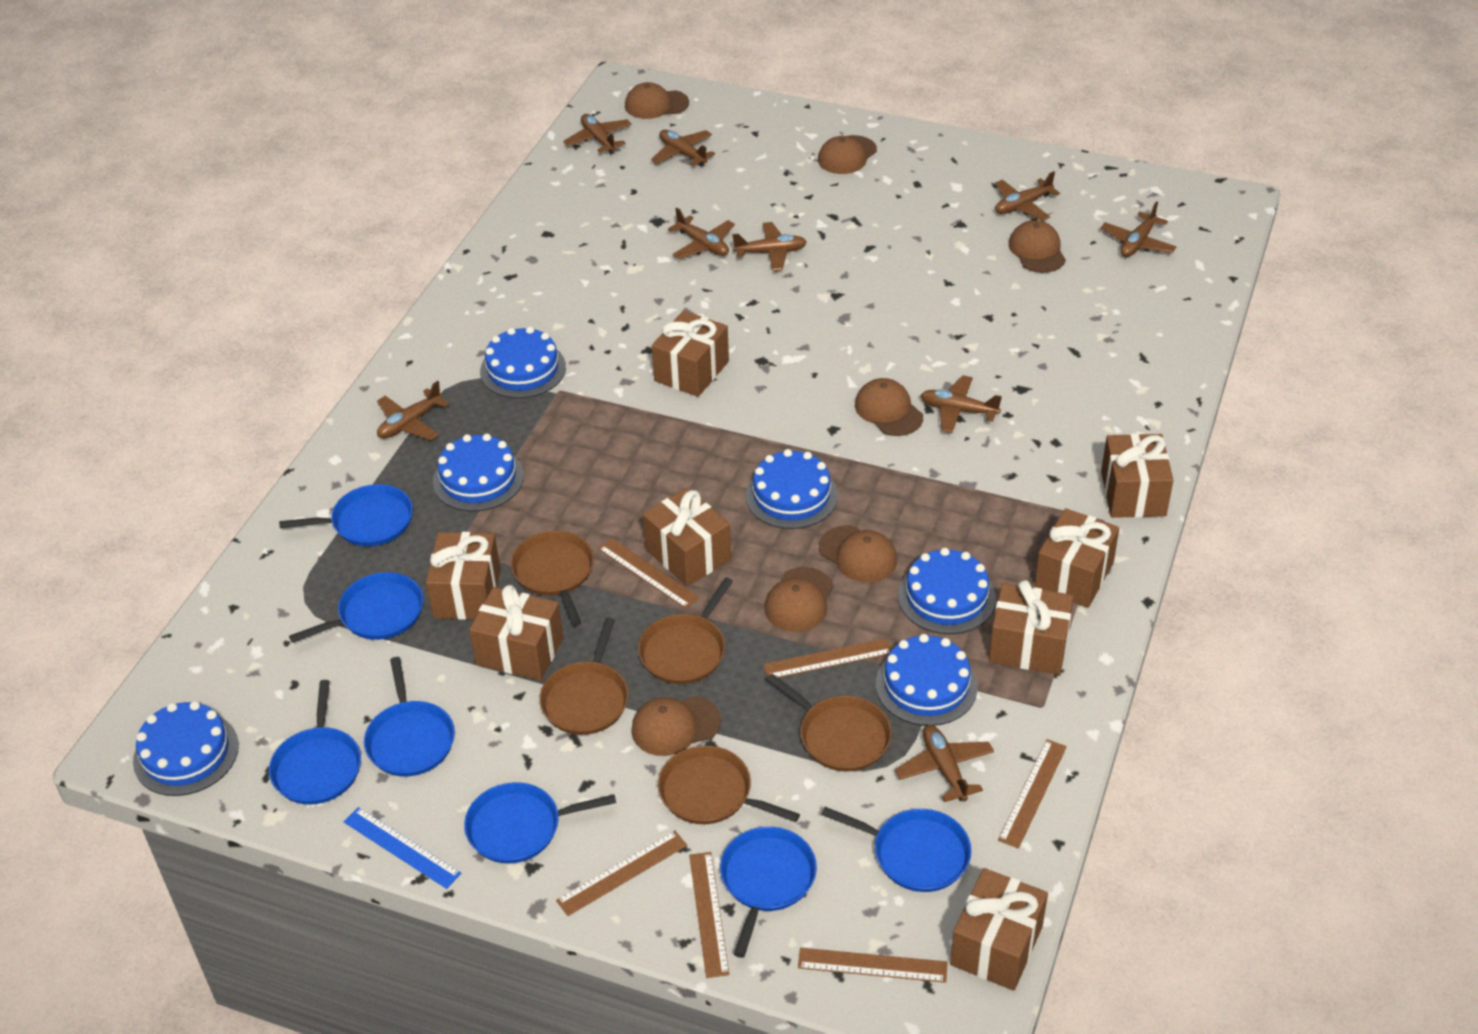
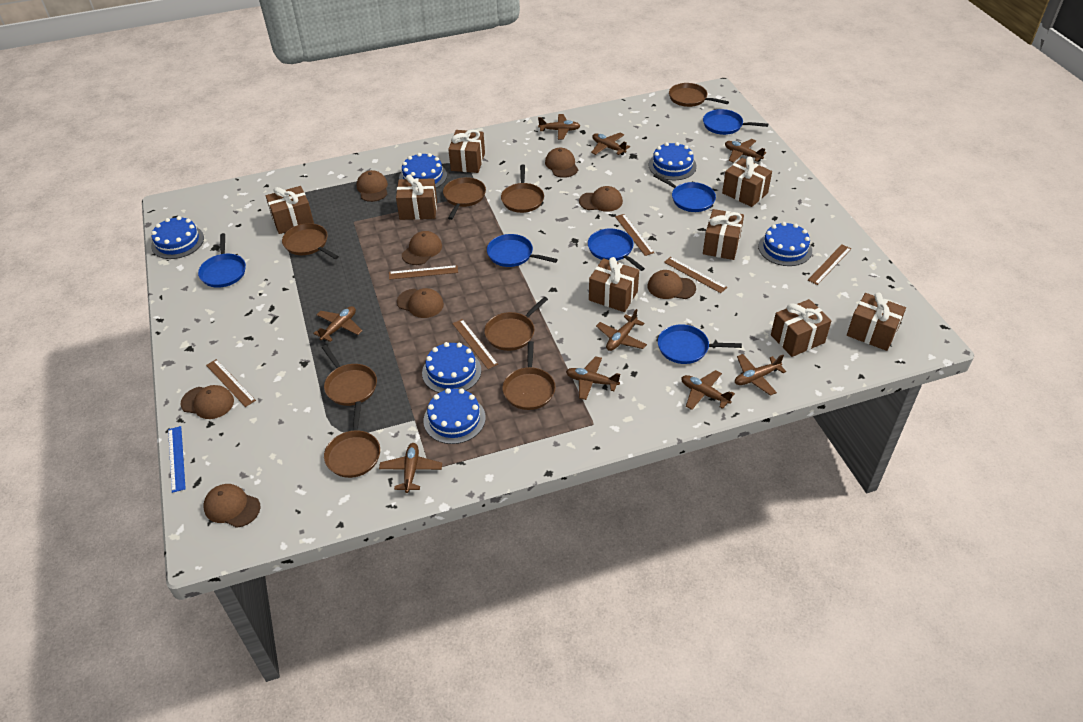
blue pan: 7 -> 6
brown cap: 7 -> 8
brown pan: 5 -> 8

